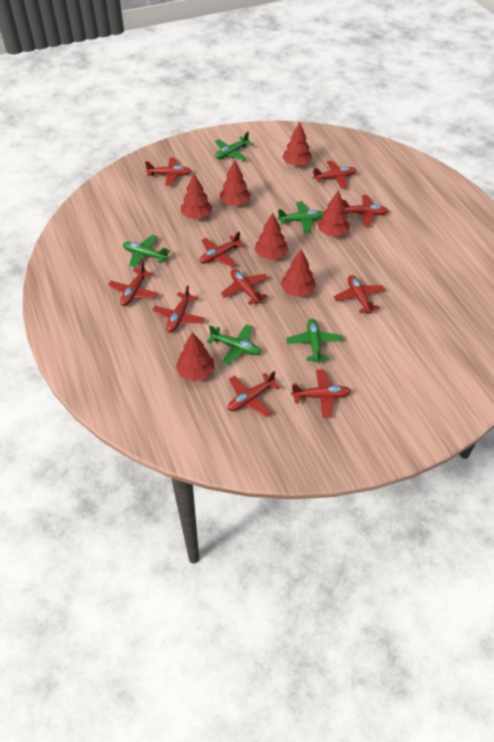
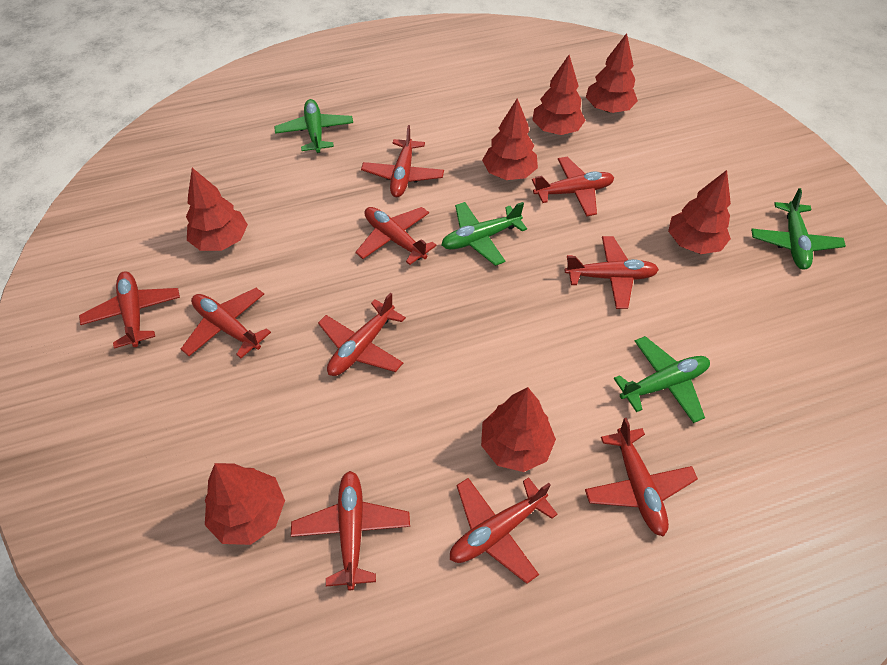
green plane: 5 -> 4

